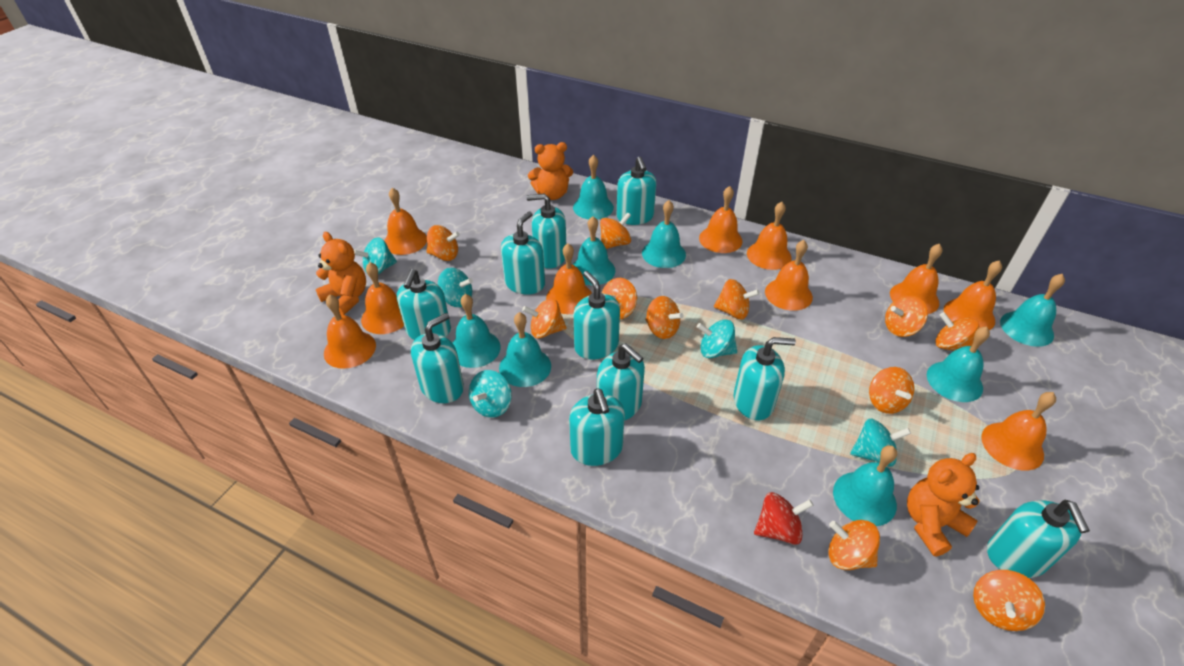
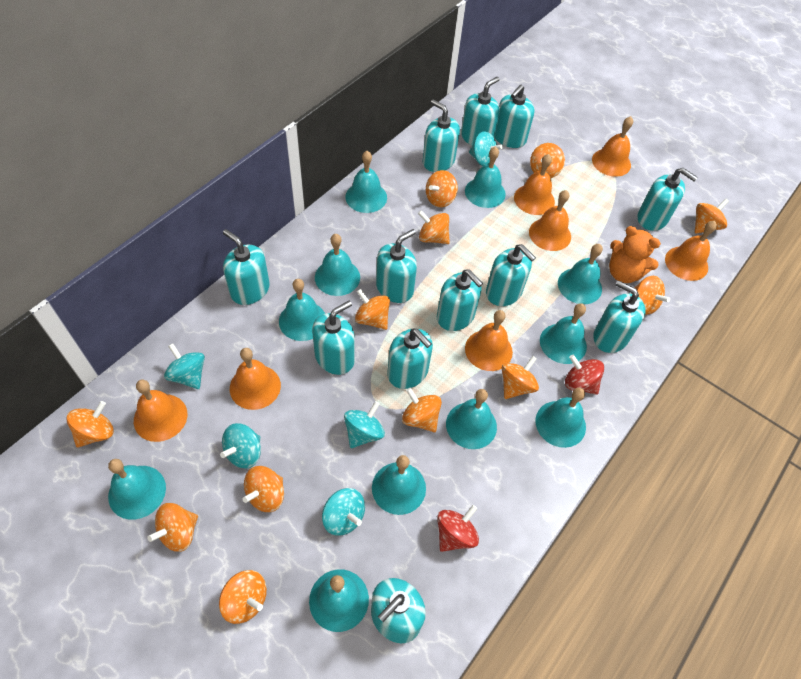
orange bell: 10 -> 7
orange spinning top: 11 -> 12
orange teddy bear: 3 -> 1
red spinning top: 1 -> 2
turquoise bell: 8 -> 11
turquoise soap dispenser: 10 -> 12

